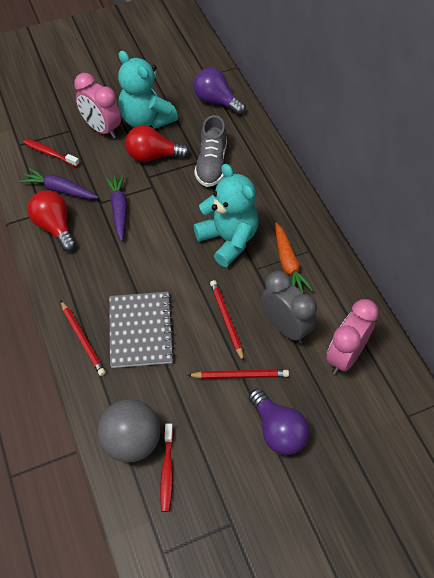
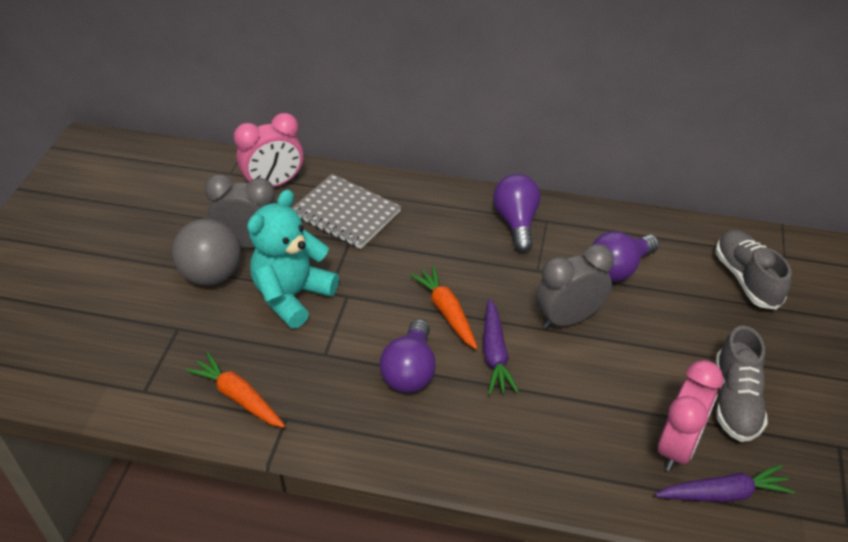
grey clock: 1 -> 2
grey shoe: 1 -> 2
orange carrot: 1 -> 2
purple light bulb: 2 -> 3
red light bulb: 2 -> 0
red pencil: 3 -> 0
red toothbrush: 2 -> 0
turquoise teddy bear: 2 -> 1

